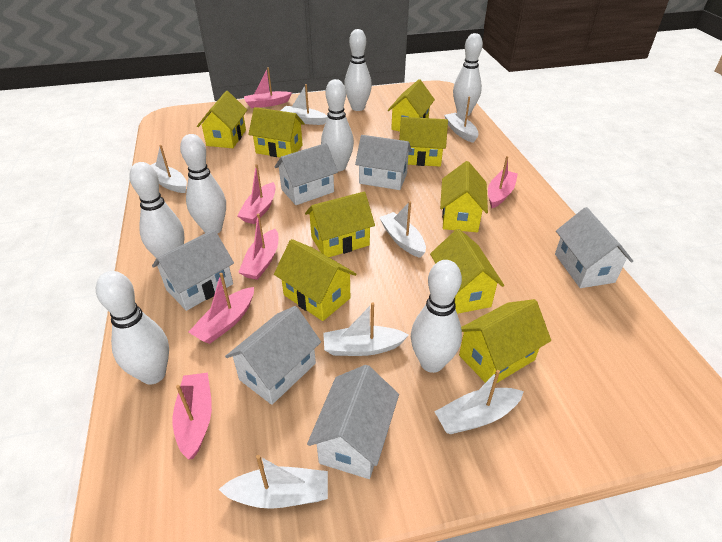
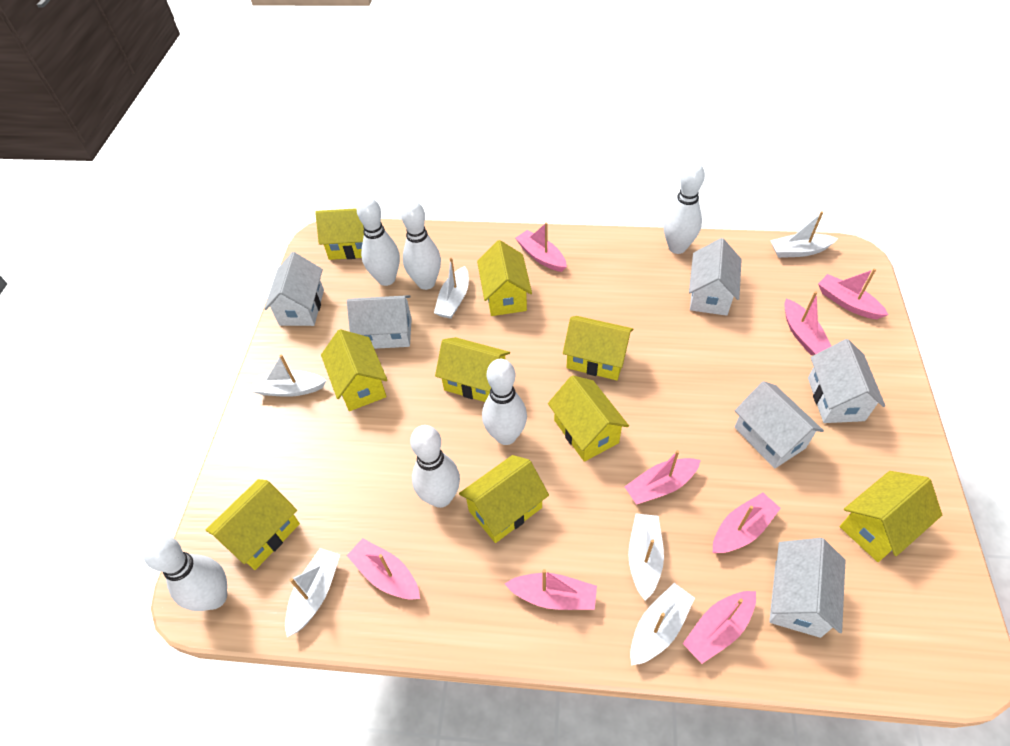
pink boat: 6 -> 8
white boat: 7 -> 6
white bowling pin: 7 -> 6

